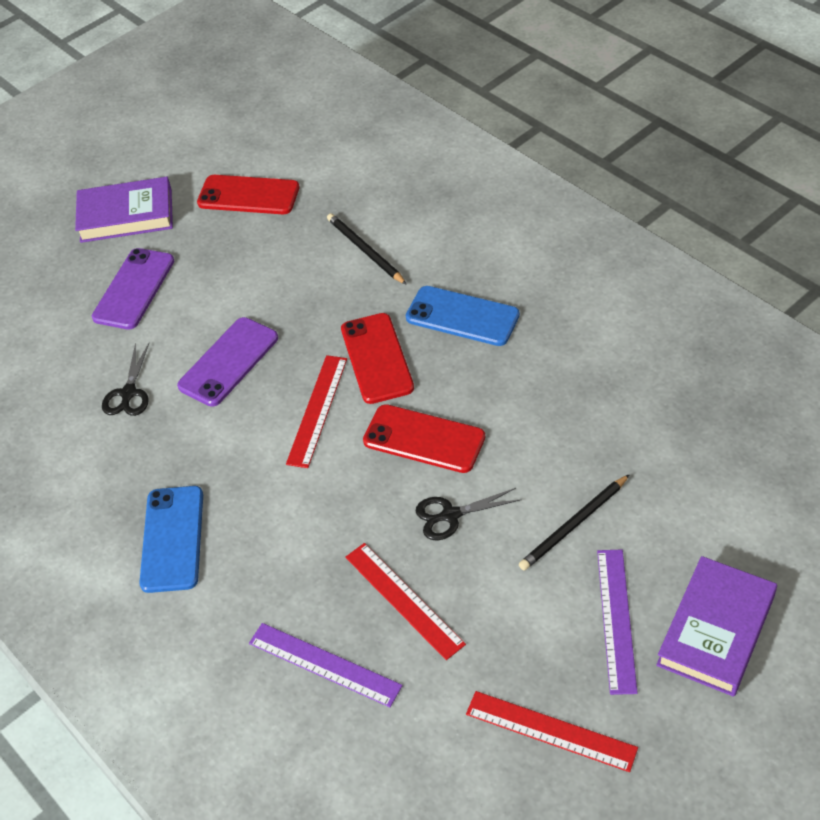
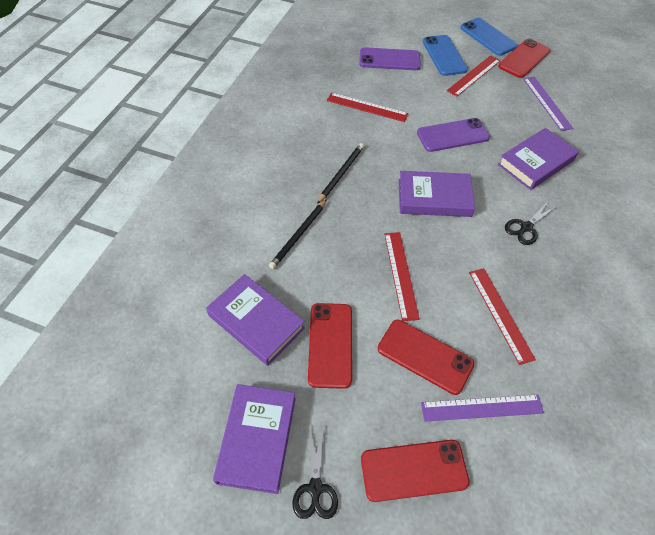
purple book: 2 -> 4
red phone: 3 -> 4
red ruler: 3 -> 4

